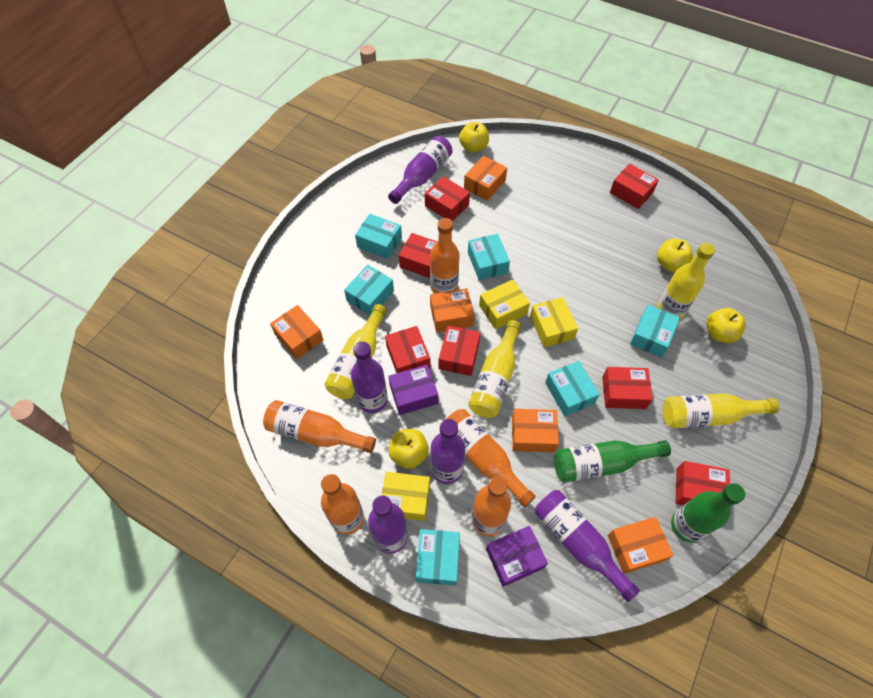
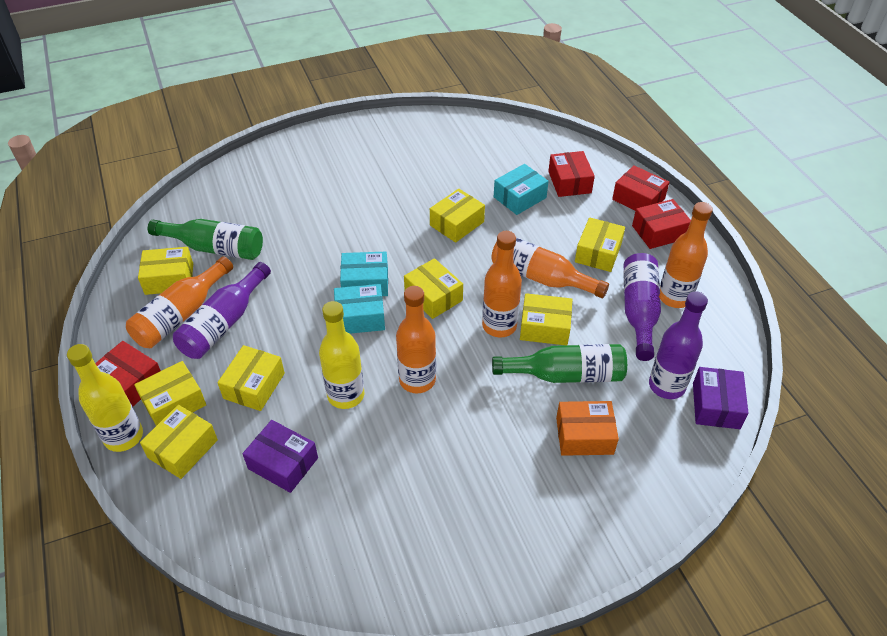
orange box: 5 -> 1
purple bottle: 5 -> 3
red box: 7 -> 4
turquoise box: 6 -> 3
yellow apple: 4 -> 0
yellow bottle: 4 -> 2
yellow box: 3 -> 8

